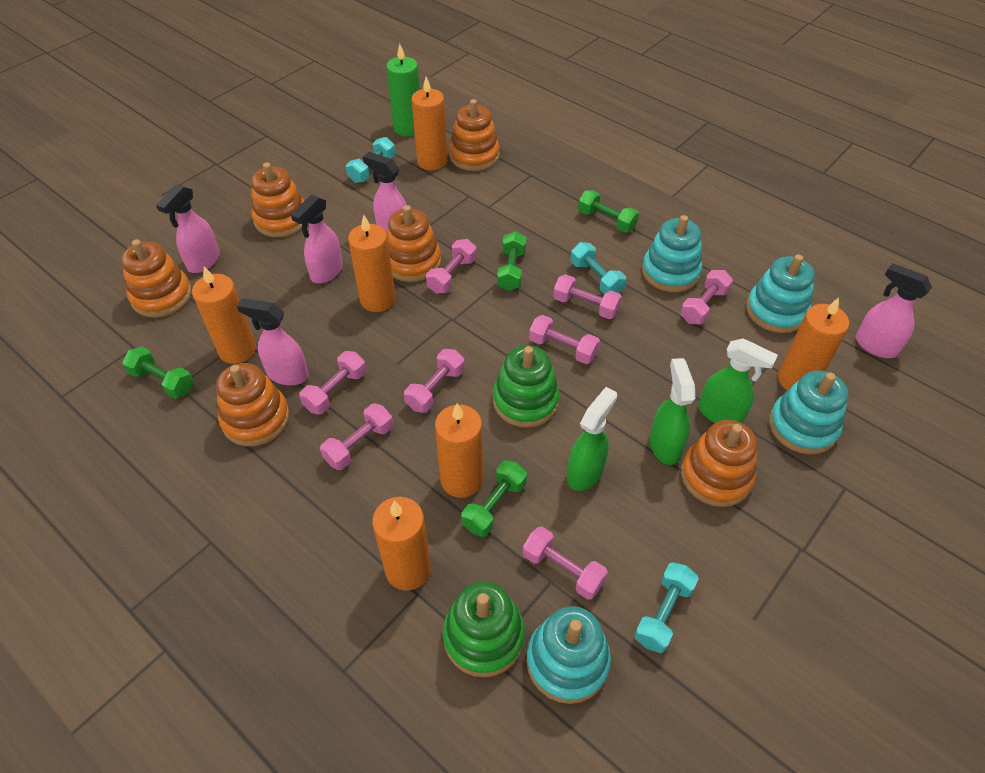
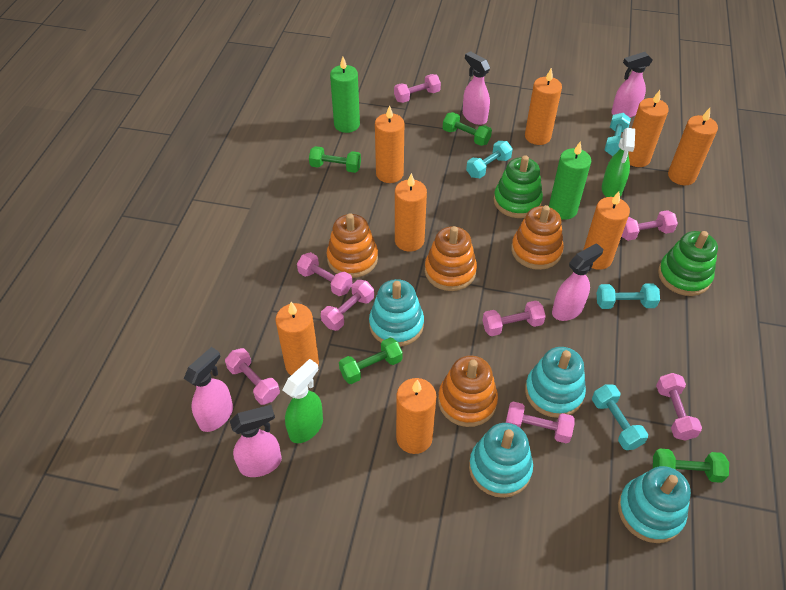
green candle: 1 -> 2
green spray bottle: 3 -> 2
orange candle: 6 -> 8
orange stacking toy: 6 -> 4
turquoise dumbbell: 3 -> 4

